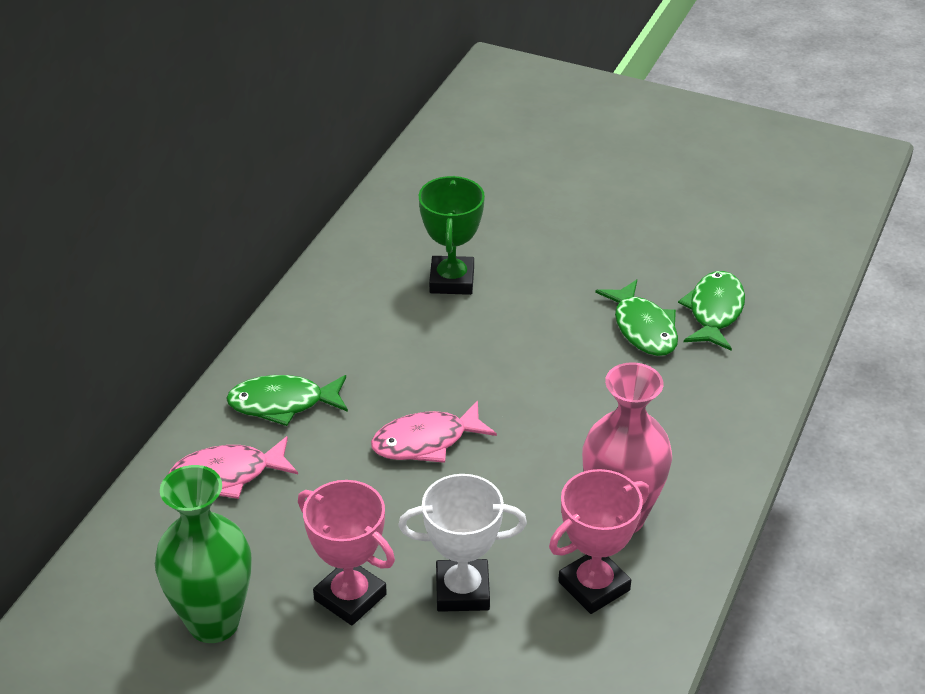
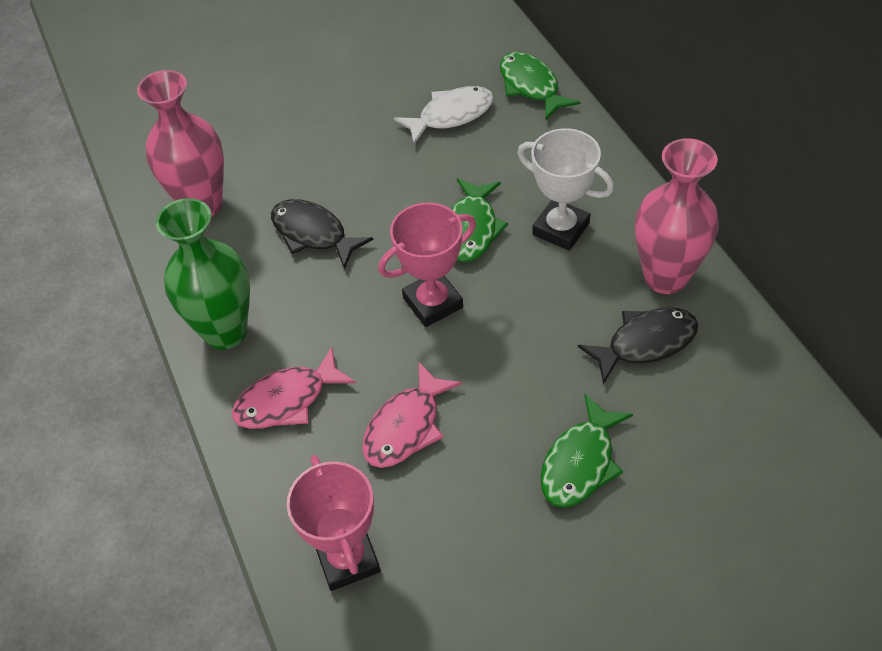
black fish: 0 -> 2
green trophy: 1 -> 0
pink vase: 1 -> 2
white fish: 0 -> 1

